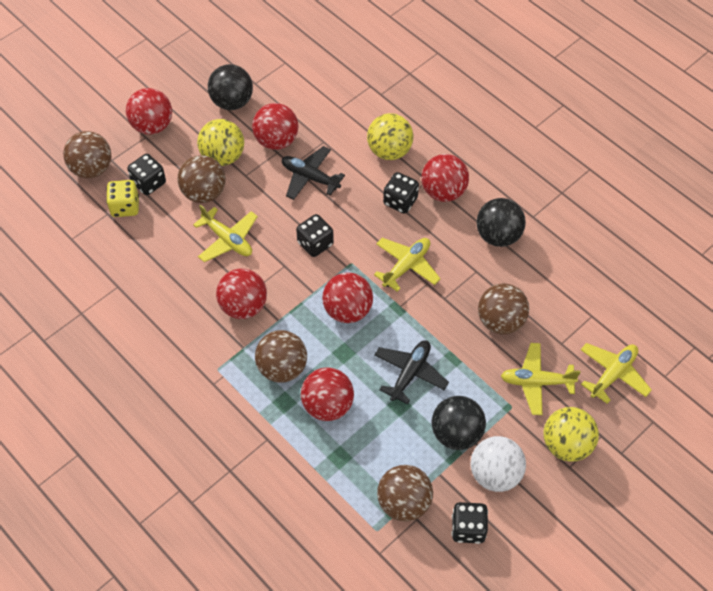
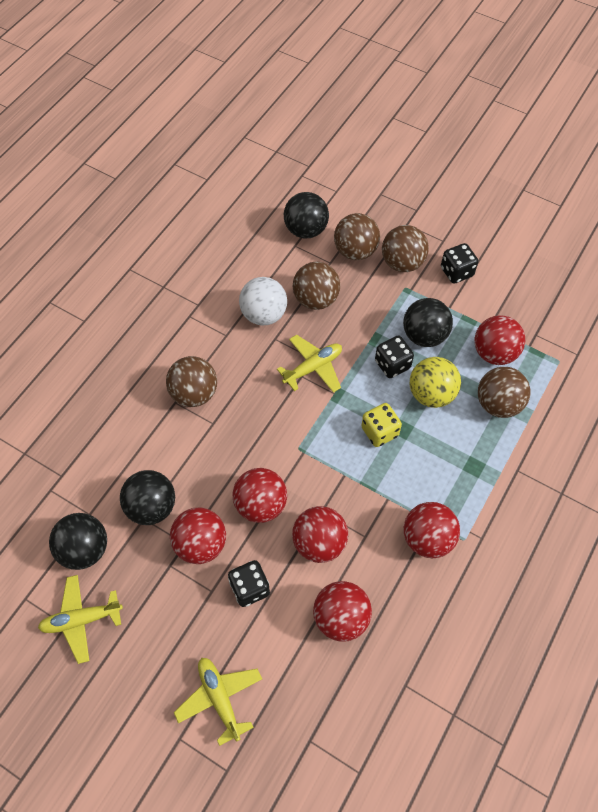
black ball: 3 -> 4
black dice: 4 -> 3
black plane: 2 -> 0
yellow ball: 3 -> 1
yellow plane: 4 -> 3

